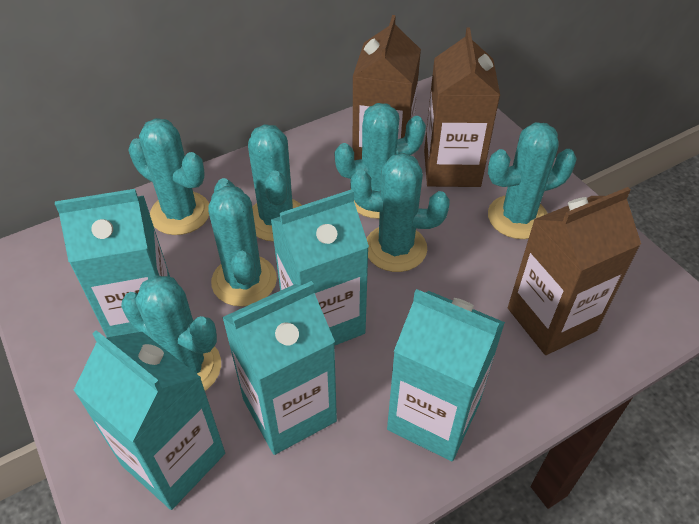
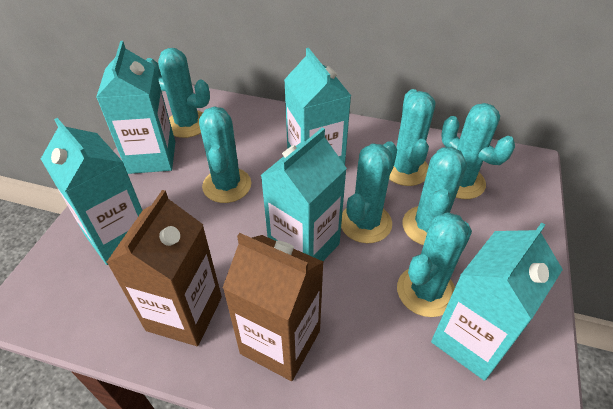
brown carton: 3 -> 2

